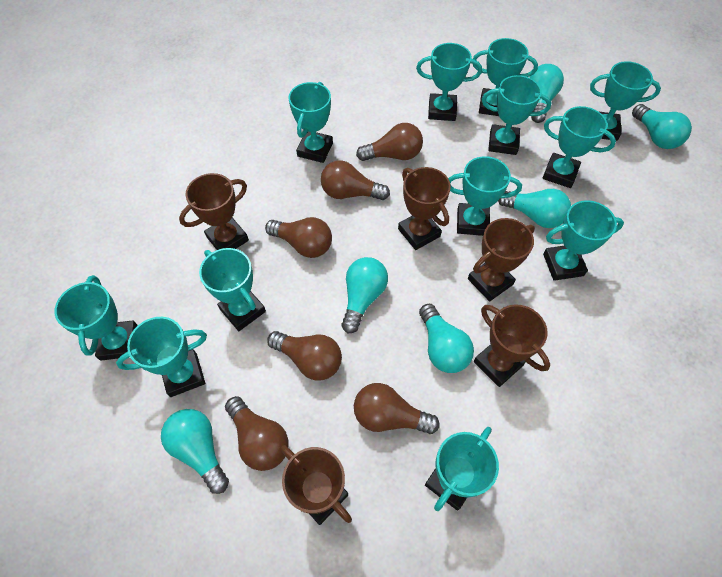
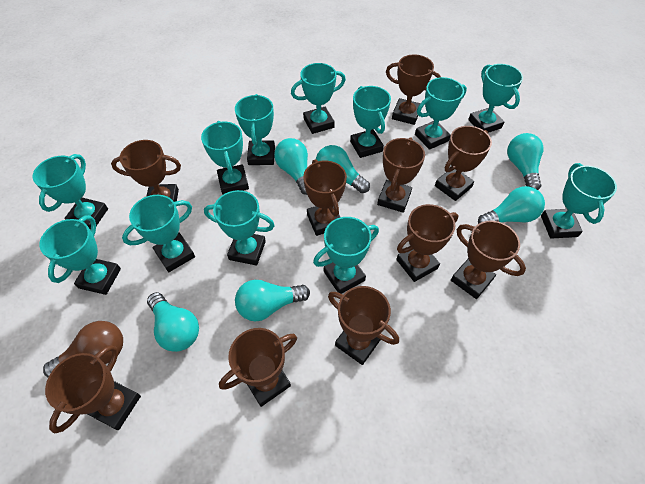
brown light bulb: 6 -> 1
brown trophy: 5 -> 10

